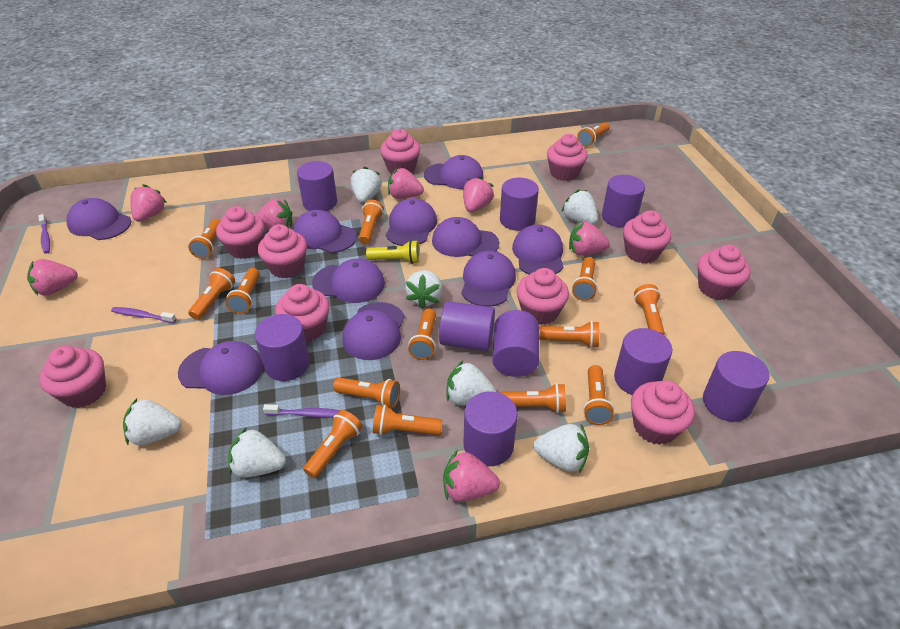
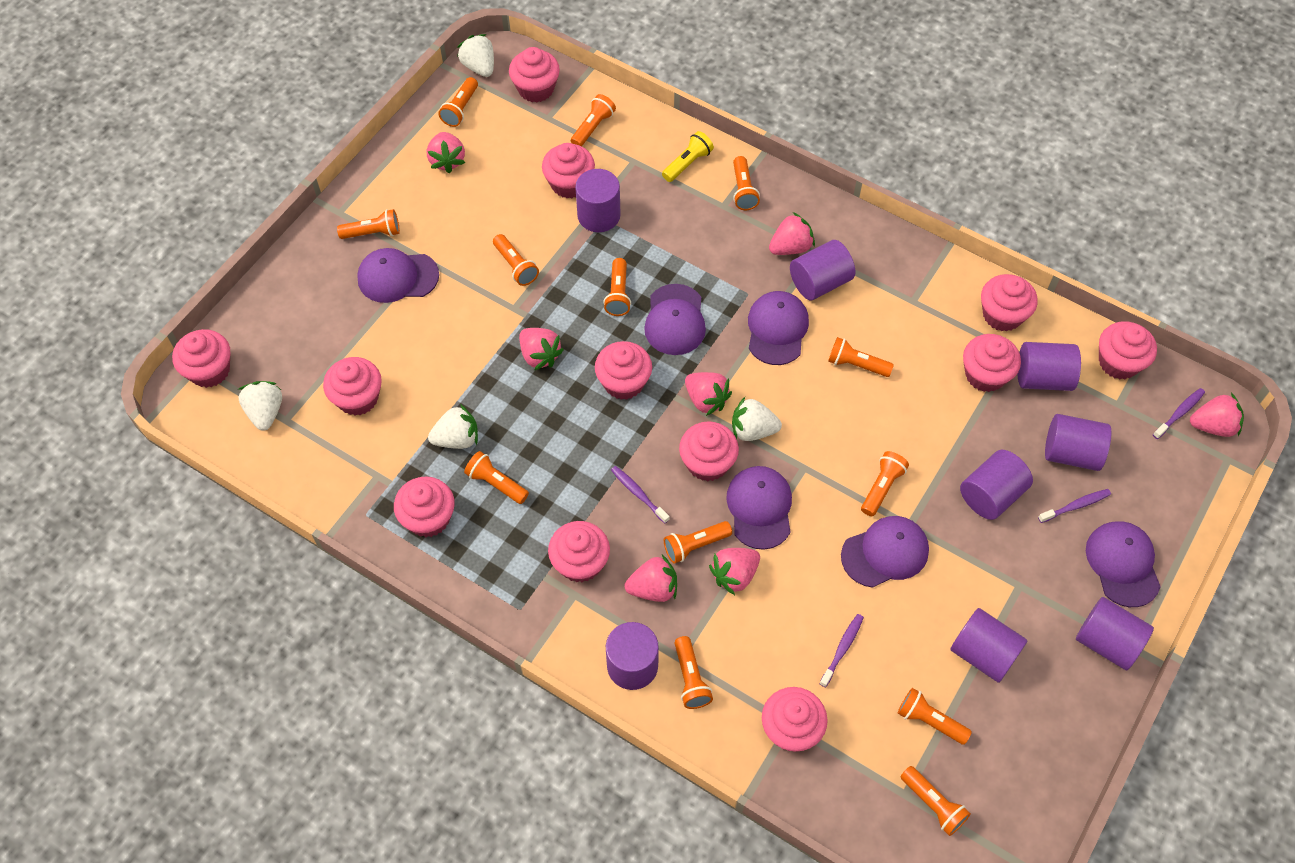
orange flashlight: 14 -> 13
pink cupcake: 10 -> 12
purple cap: 10 -> 6
purple cylinder: 9 -> 8
purple toothbrush: 3 -> 4
white strawberry: 7 -> 4

